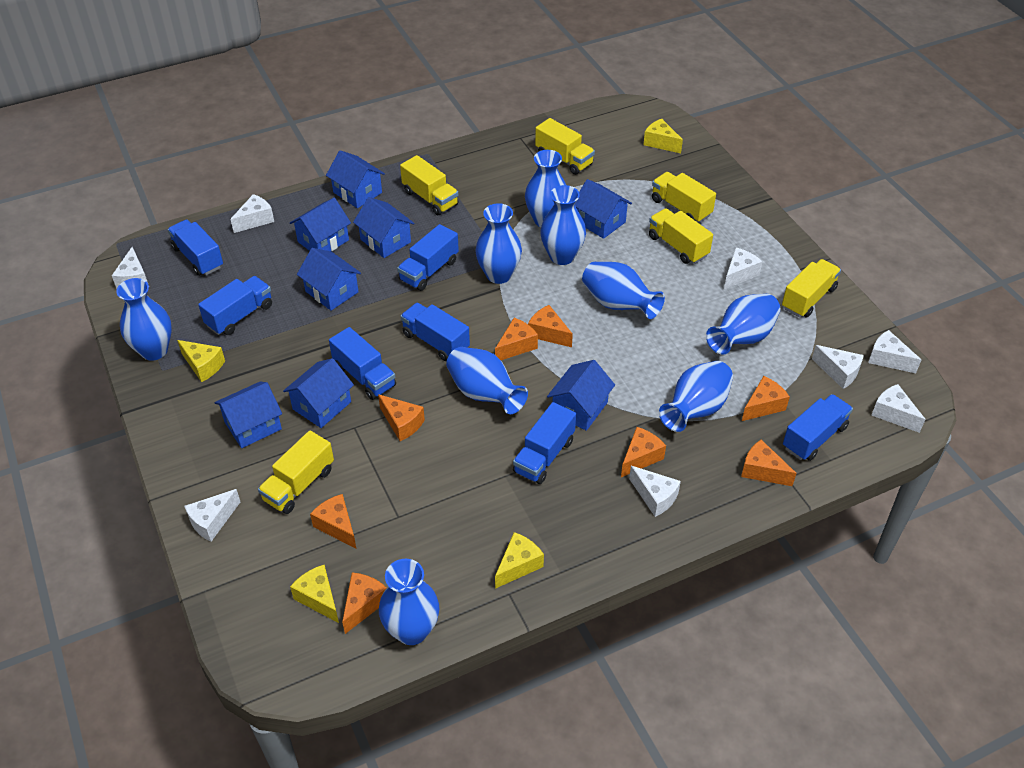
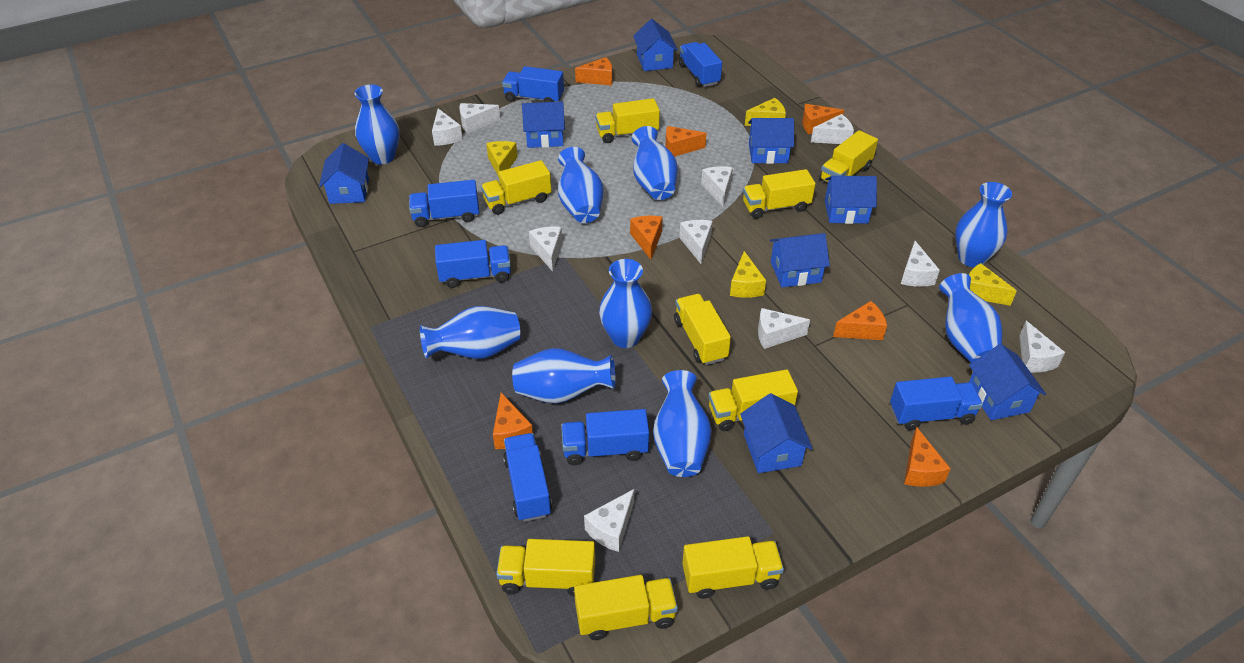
orange cheese: 8 -> 7
white cheese: 8 -> 10
yellow truck: 6 -> 9

